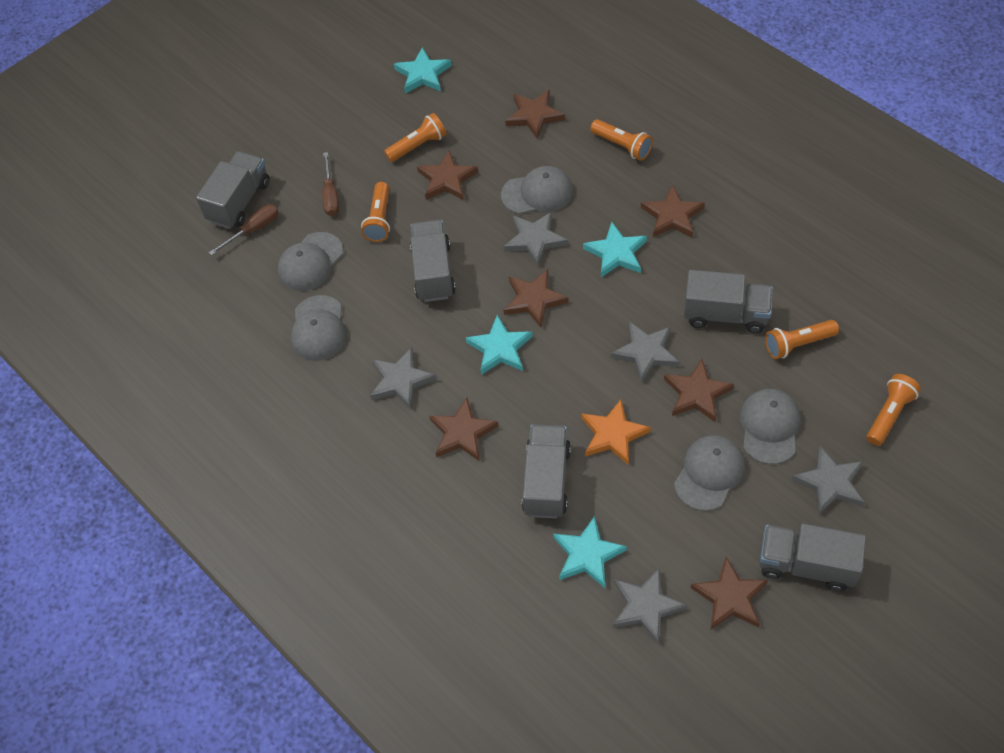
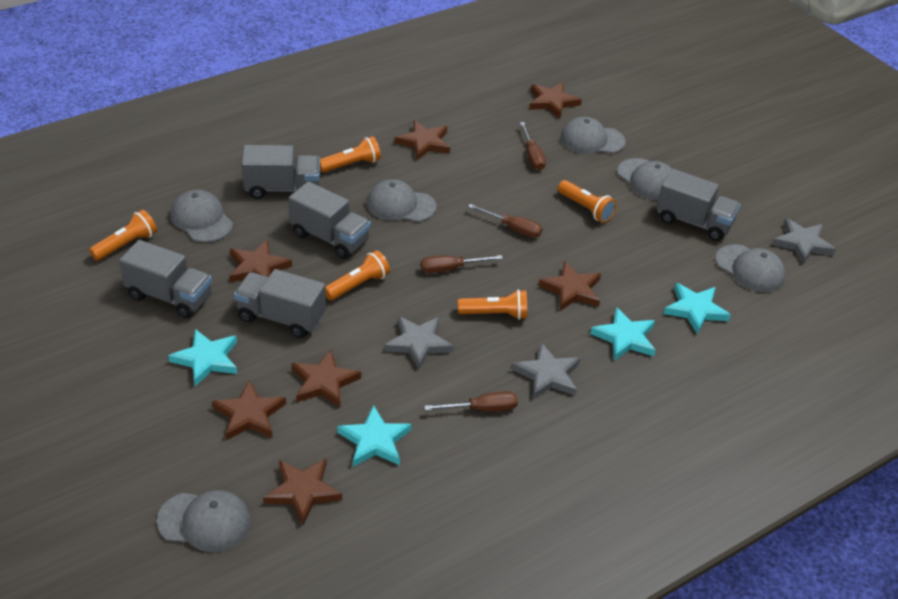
brown screwdriver: 2 -> 4
grey cap: 5 -> 6
grey star: 5 -> 3
orange star: 1 -> 0

